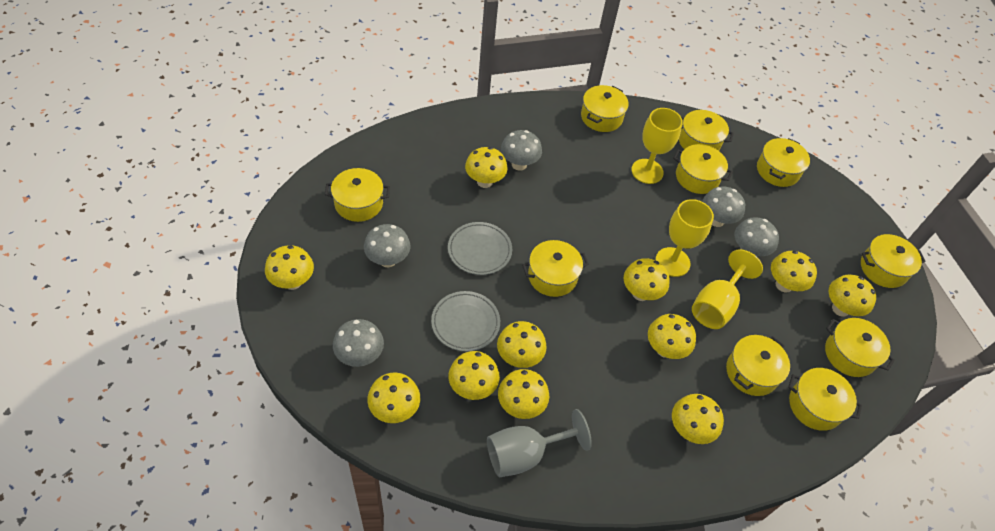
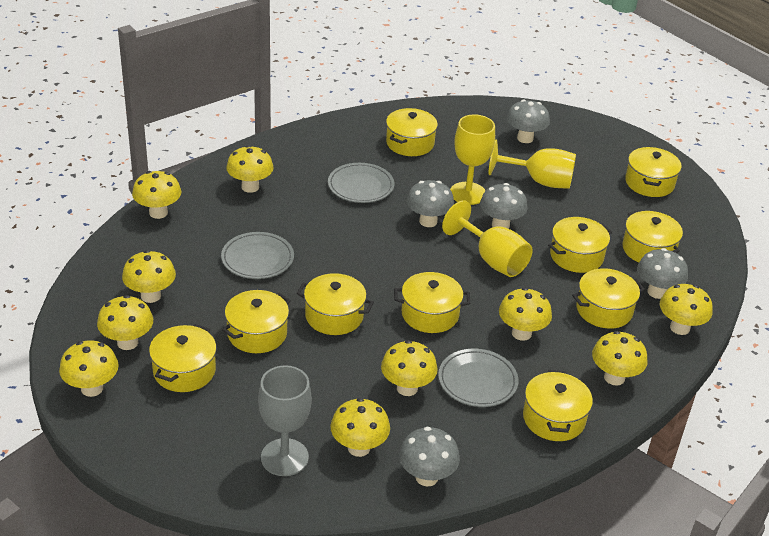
grey plate: 2 -> 3
yellow mushroom: 11 -> 10

